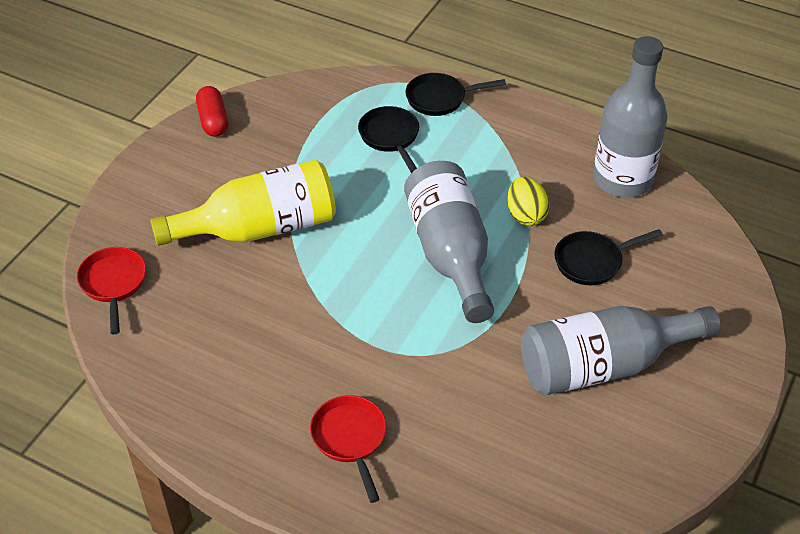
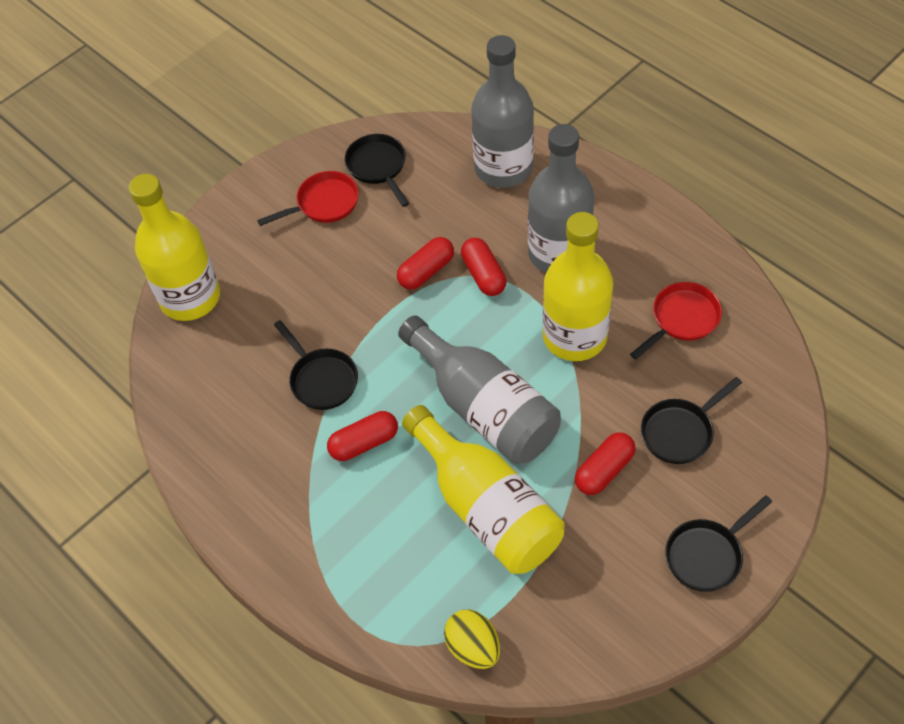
black pan: 3 -> 4
red capsule: 1 -> 4
yellow bottle: 1 -> 3

